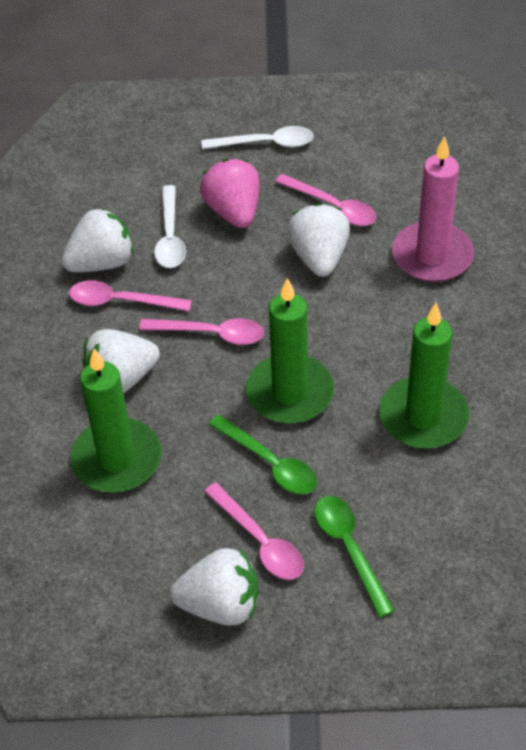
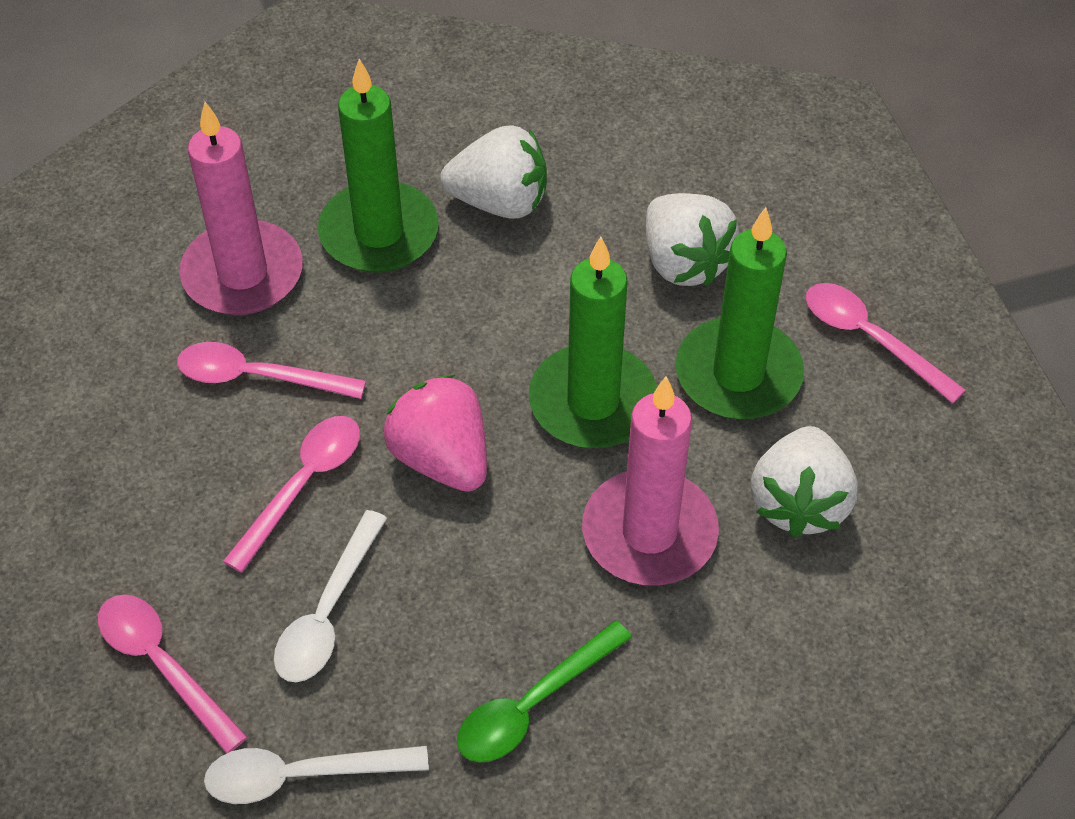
green spoon: 2 -> 1
pink candle: 1 -> 2
white strawberry: 4 -> 3

